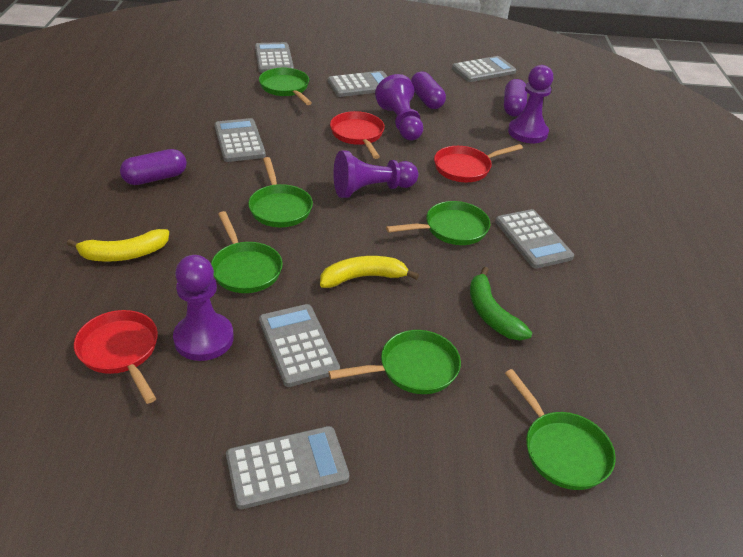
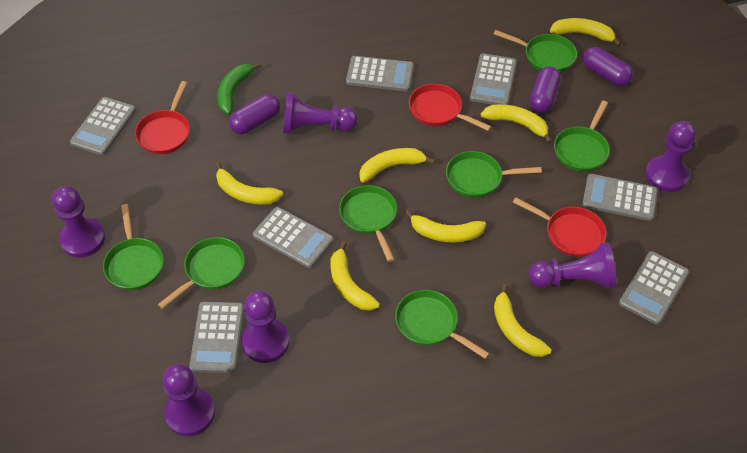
green pan: 6 -> 7
purple pawn: 4 -> 6
yellow banana: 2 -> 7

